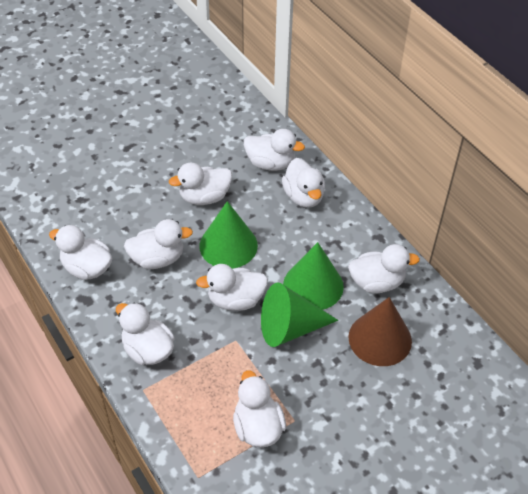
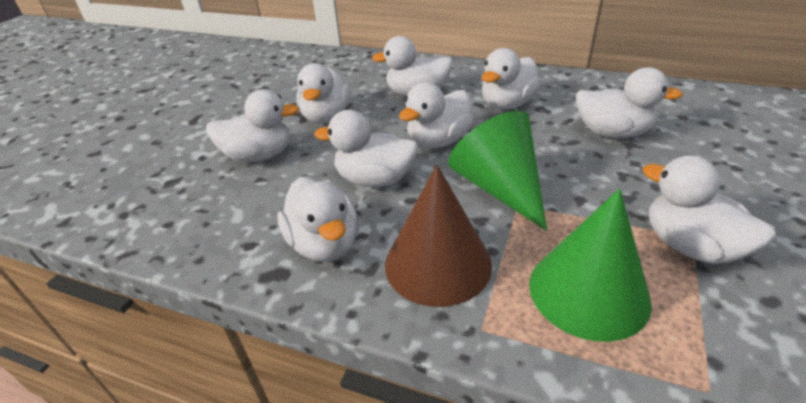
green cone: 3 -> 2

